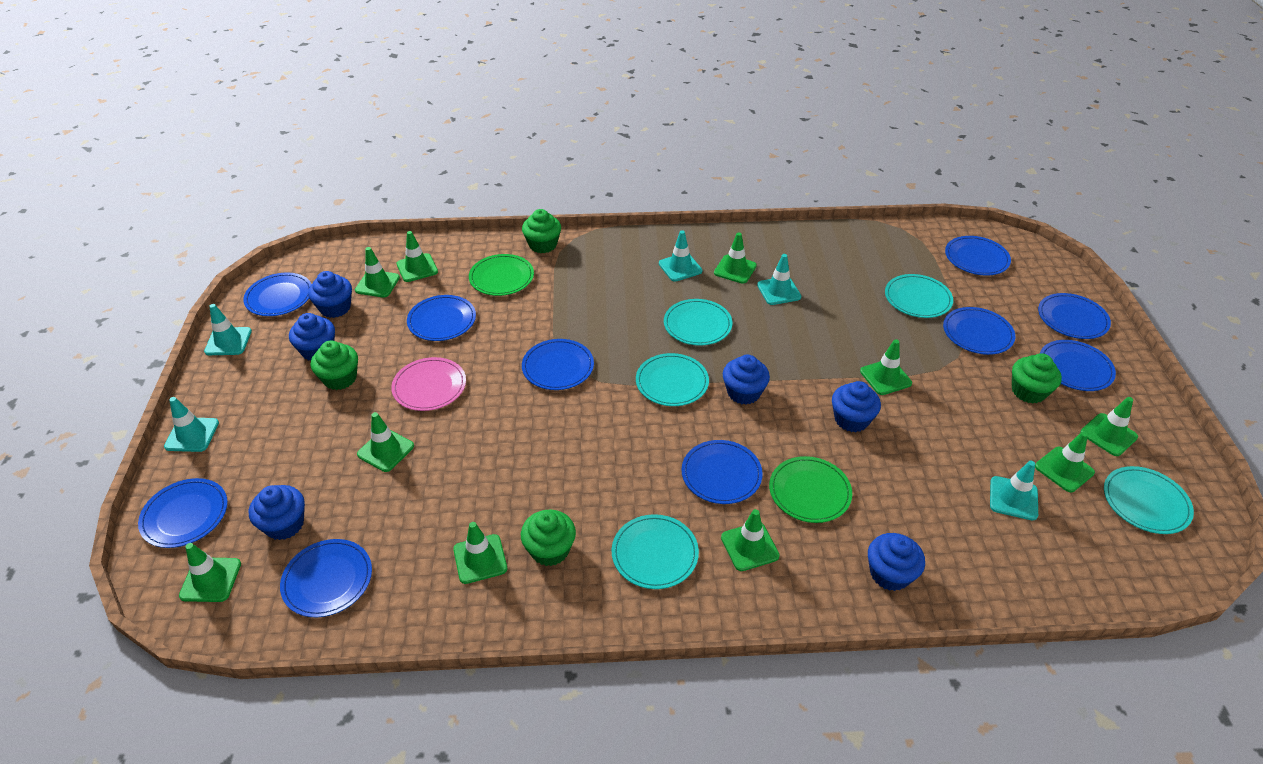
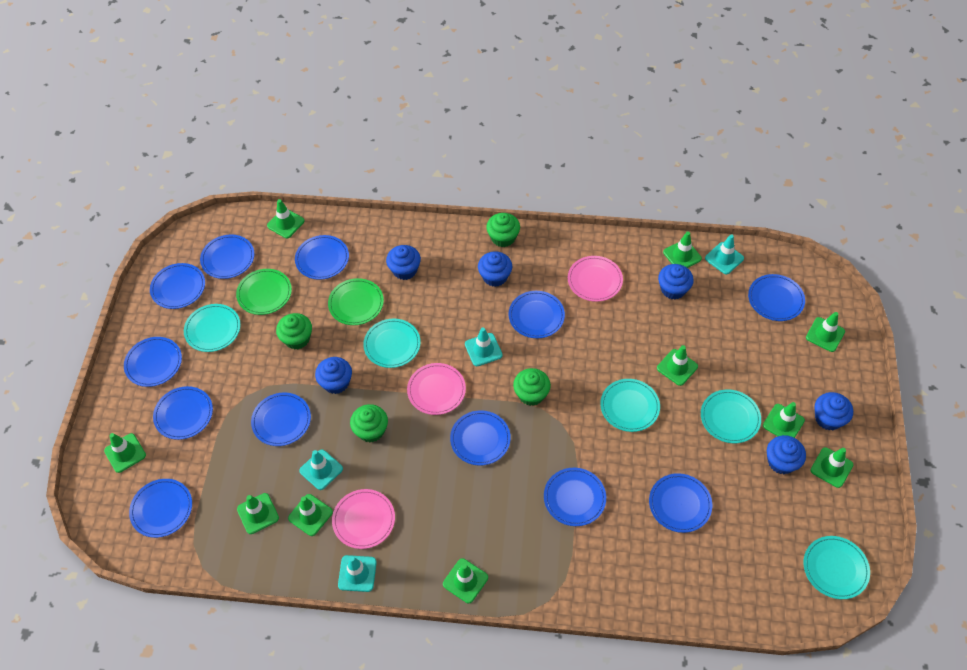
blue plate: 10 -> 12
pink plate: 1 -> 3
turquoise traffic cone: 5 -> 4

